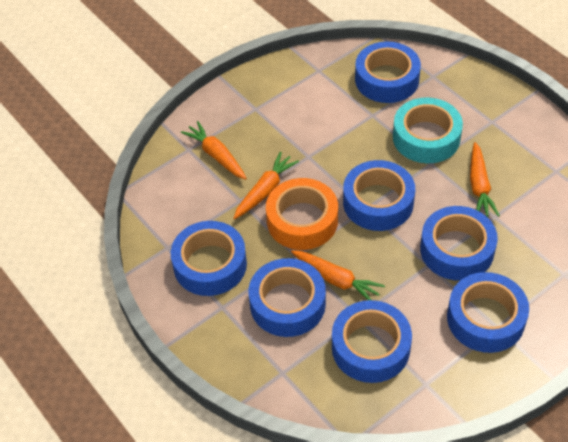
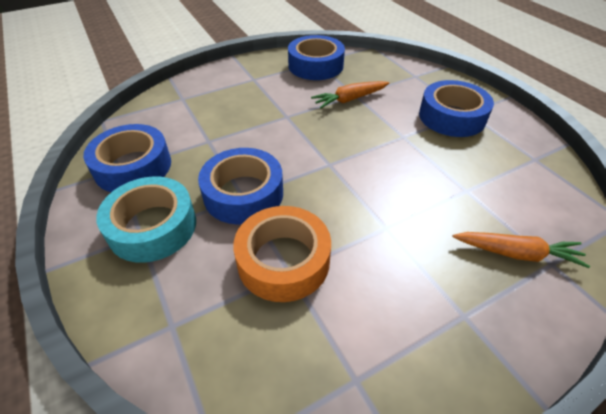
blue tape: 7 -> 4
orange carrot: 4 -> 2

